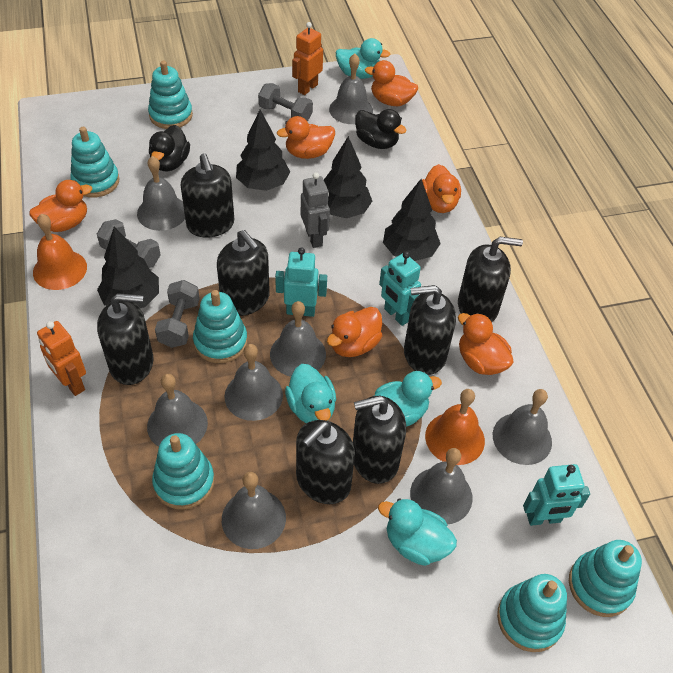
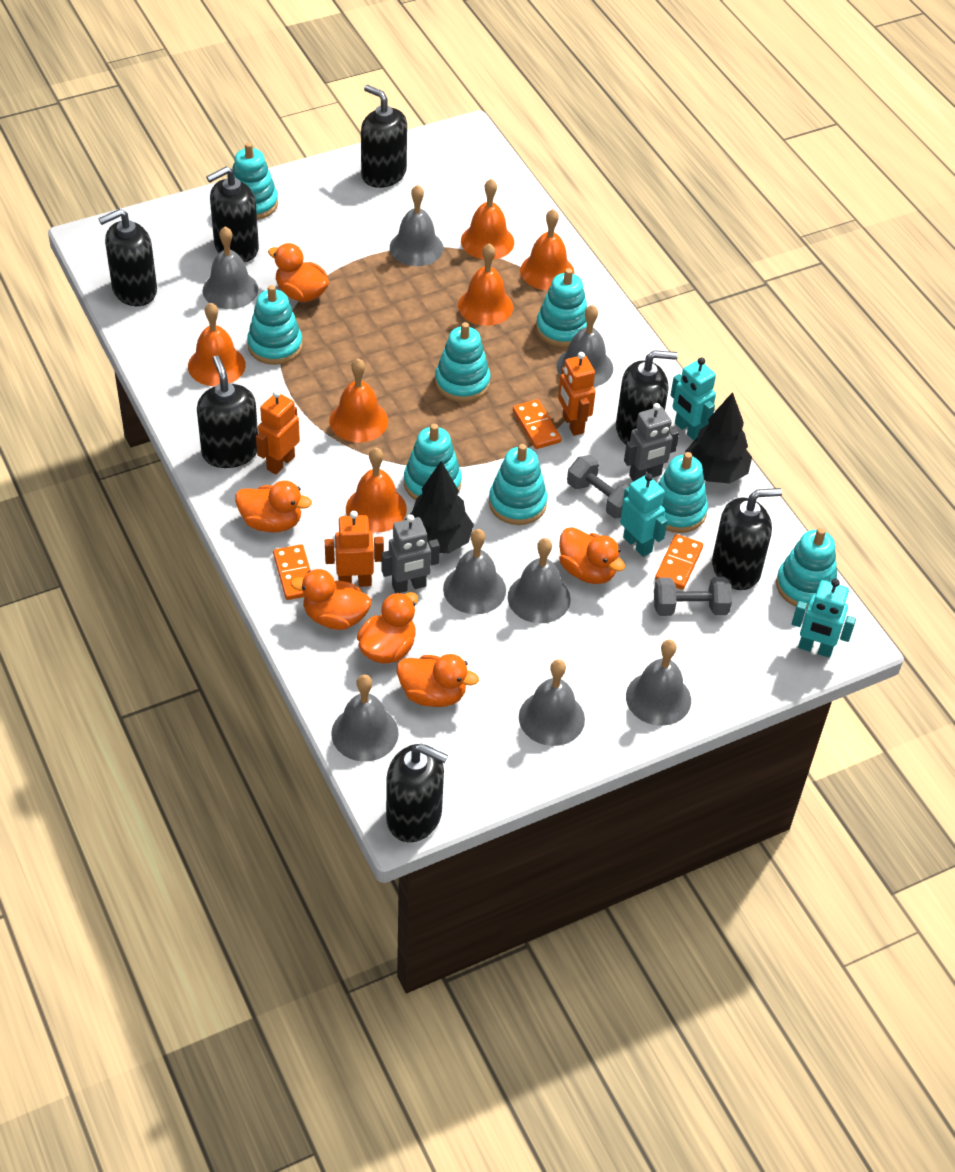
black duck: 2 -> 0
black tree: 4 -> 2
grey dumbbell: 3 -> 2
grey robot: 1 -> 2
orange bell: 2 -> 6
orange domino: 0 -> 3
orange robot: 2 -> 3
turquoise duck: 4 -> 0
turquoise stacking toy: 6 -> 8

